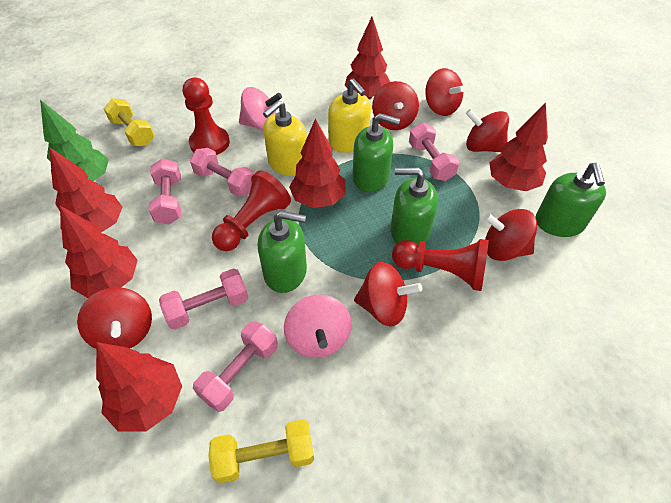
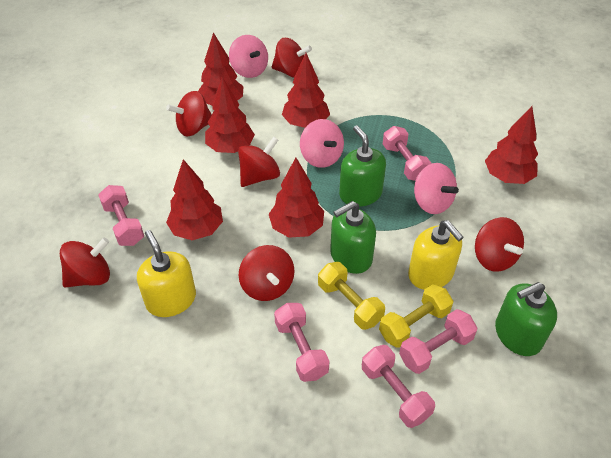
green soap dispenser: 4 -> 3
green tree: 1 -> 0
pink spinning top: 2 -> 3
red pawn: 3 -> 0

